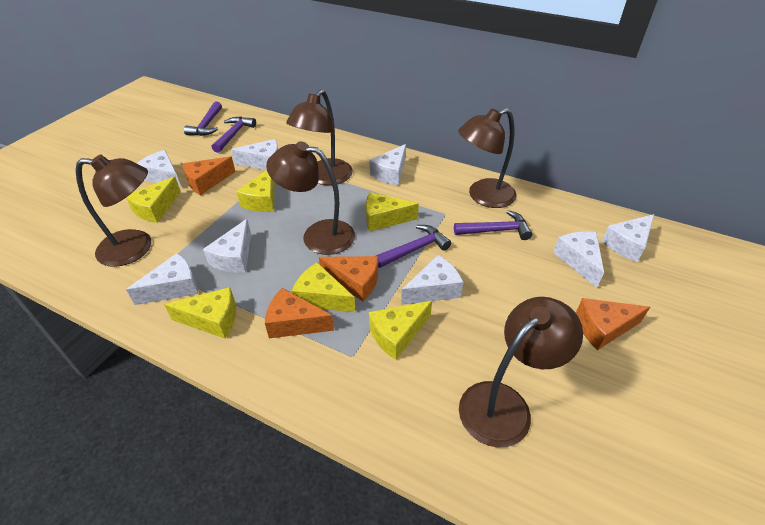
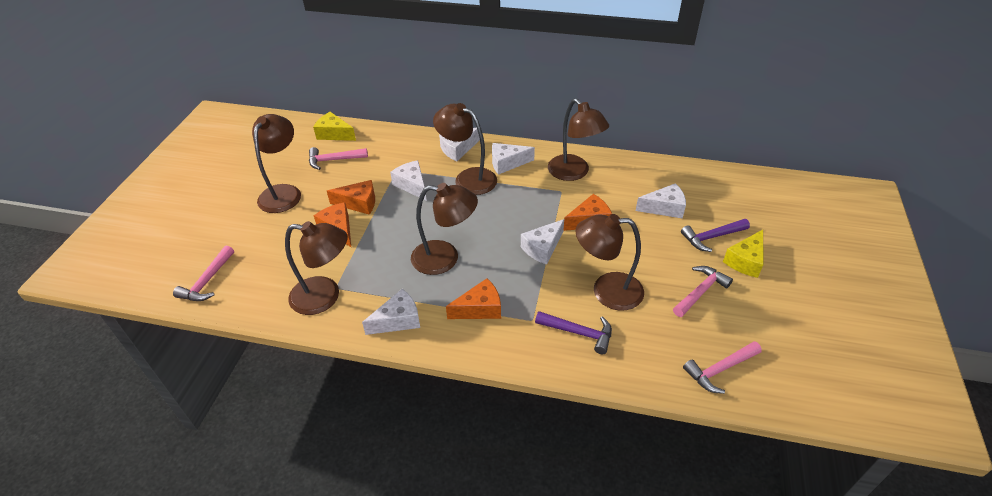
brown lamp: 5 -> 6
pink hammer: 0 -> 4
purple hammer: 4 -> 2
white cheese: 8 -> 6
yellow cheese: 6 -> 2

